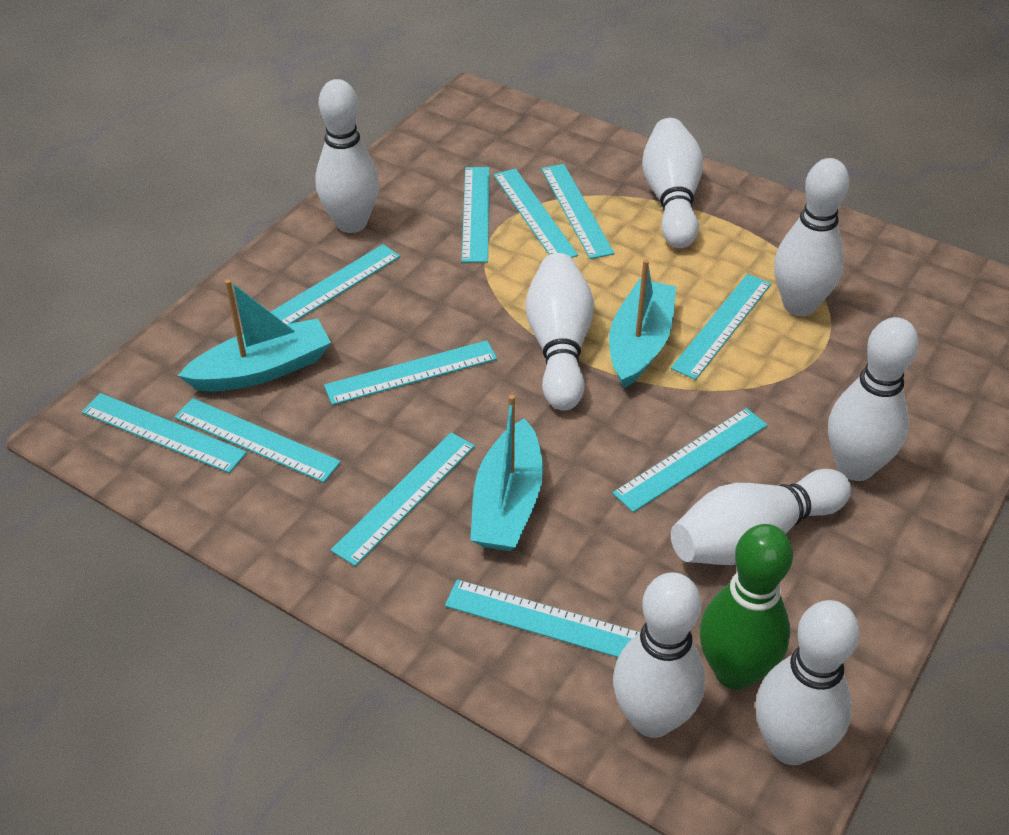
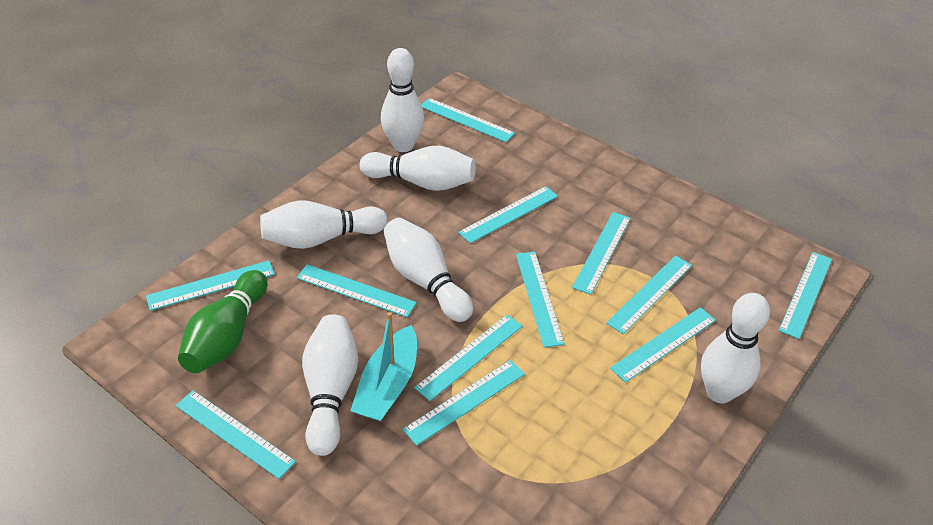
turquoise boat: 3 -> 1
turquoise ruler: 11 -> 12
white bowling pin: 8 -> 6

